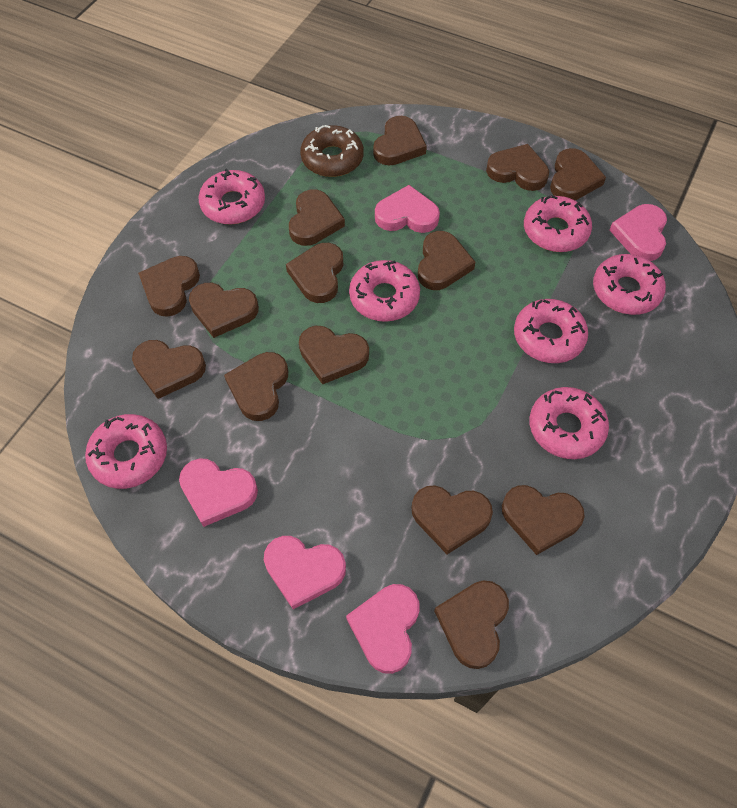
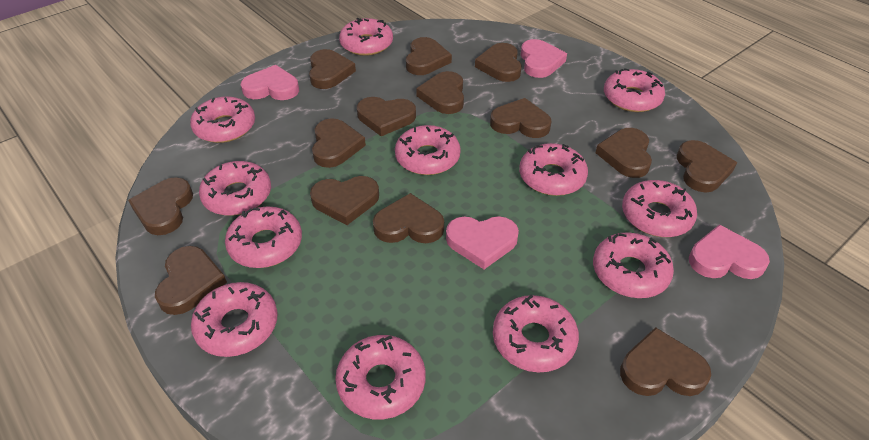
brown donut: 1 -> 0
pink donut: 7 -> 12
pink heart: 5 -> 4

